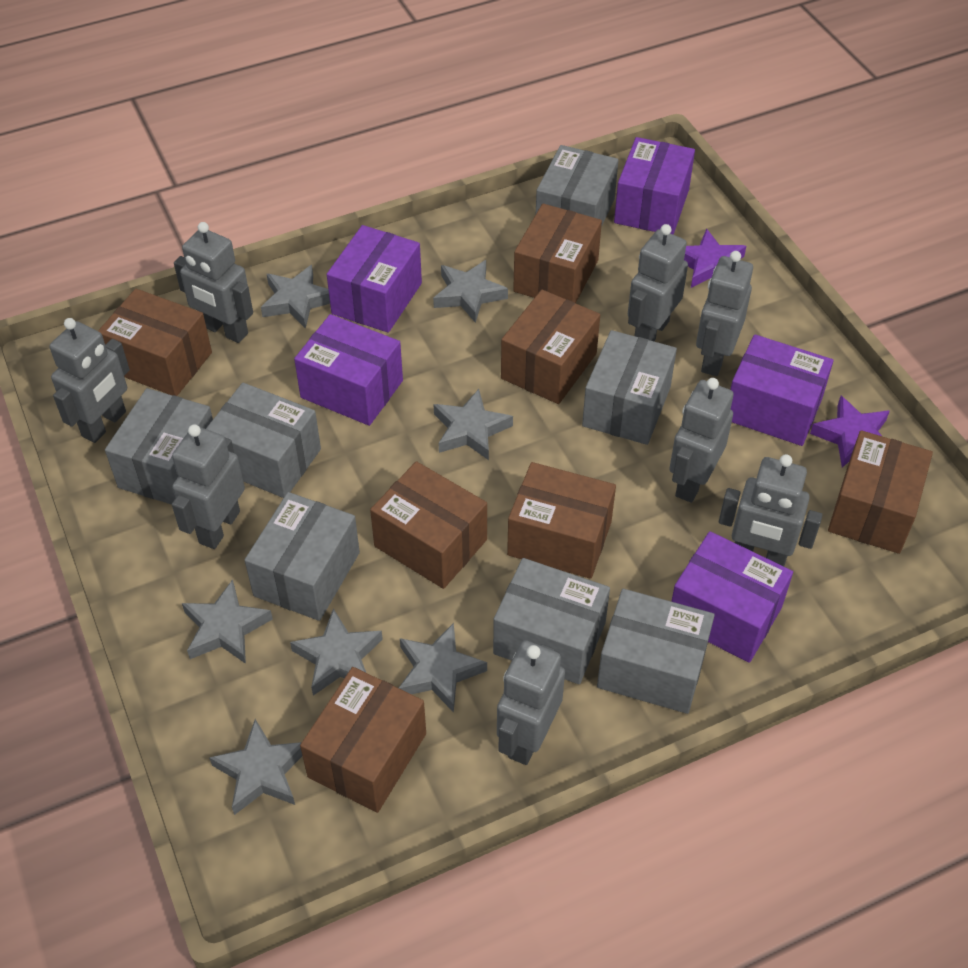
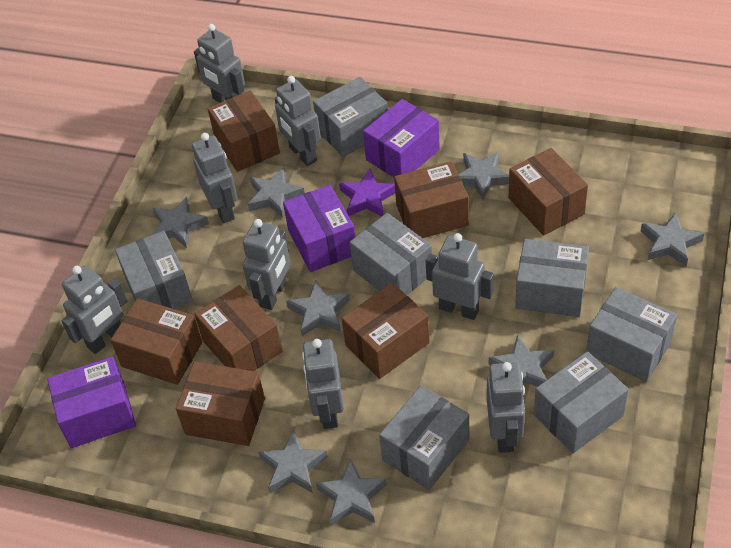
grey star: 7 -> 8
purple box: 5 -> 3
purple star: 2 -> 1

